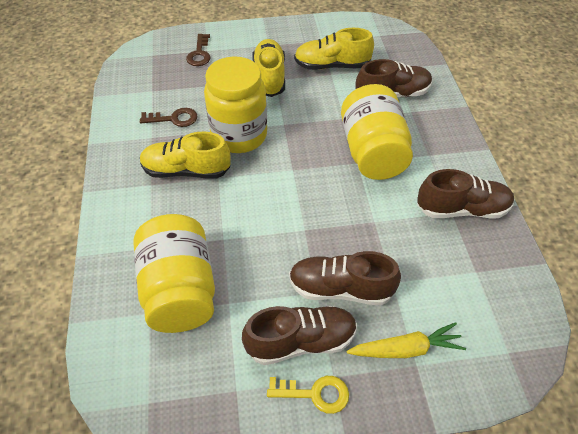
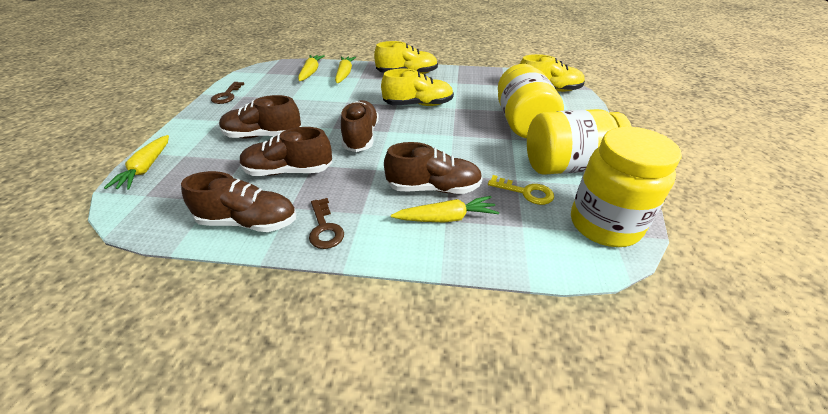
brown shoe: 4 -> 5
yellow carrot: 1 -> 4

